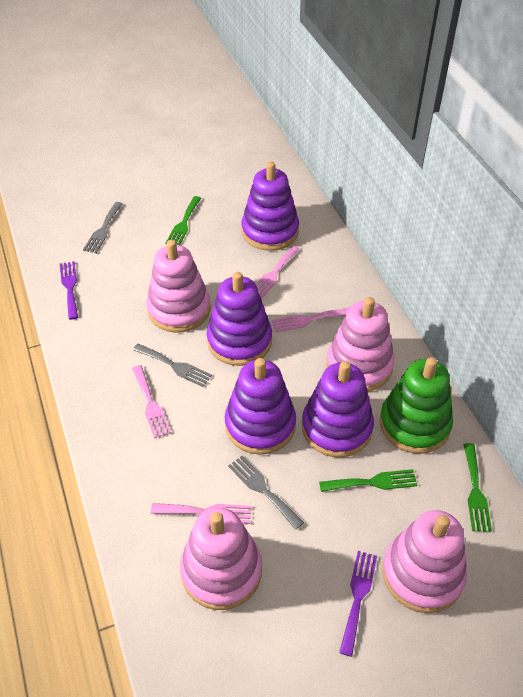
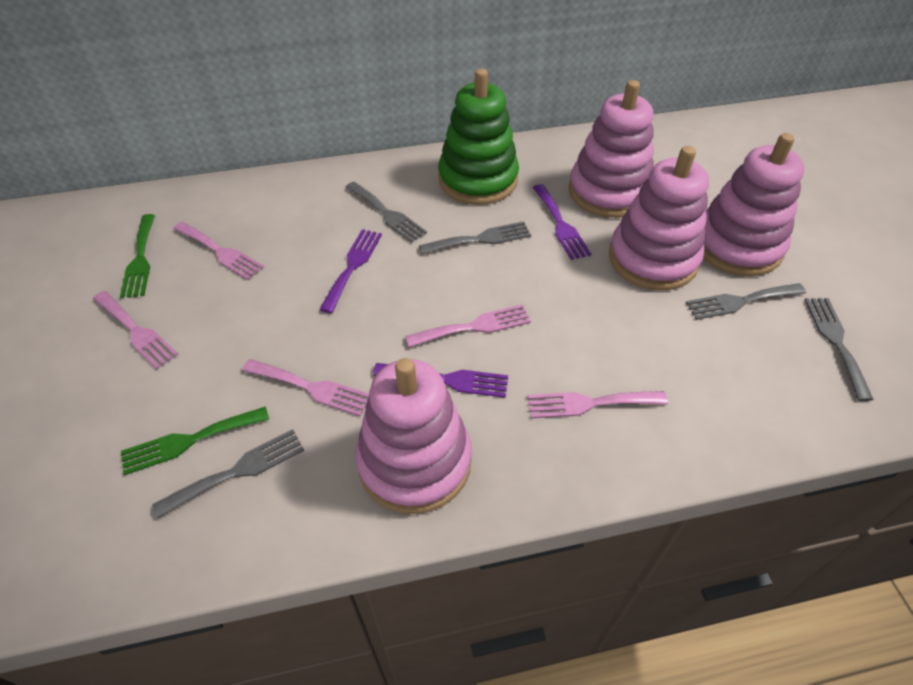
green fork: 3 -> 2
grey fork: 3 -> 5
pink fork: 4 -> 5
purple fork: 2 -> 3
purple stacking toy: 4 -> 0

